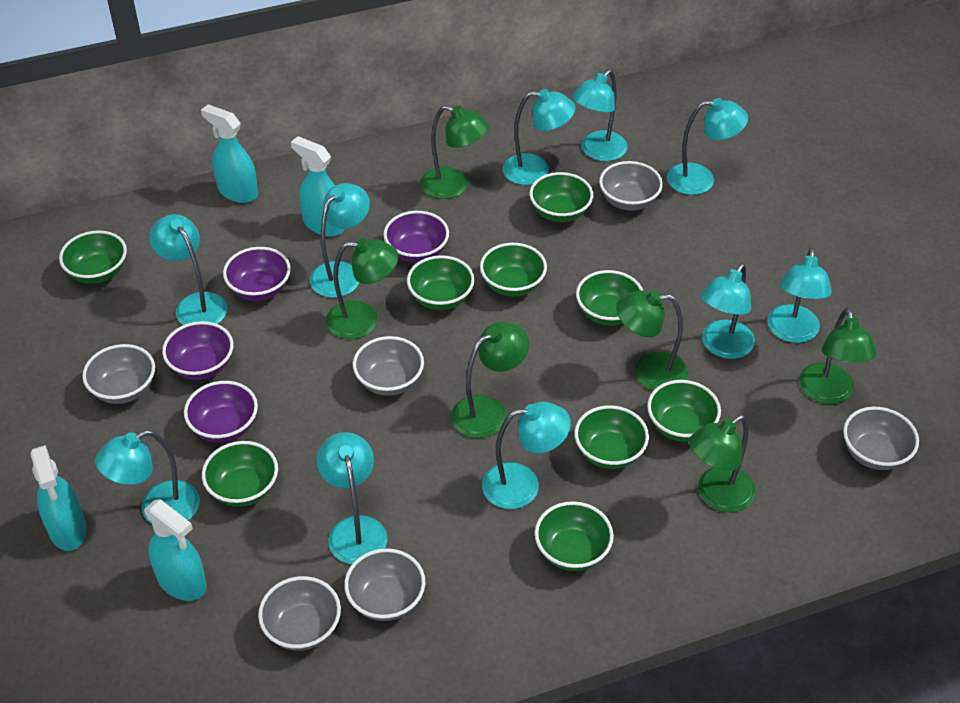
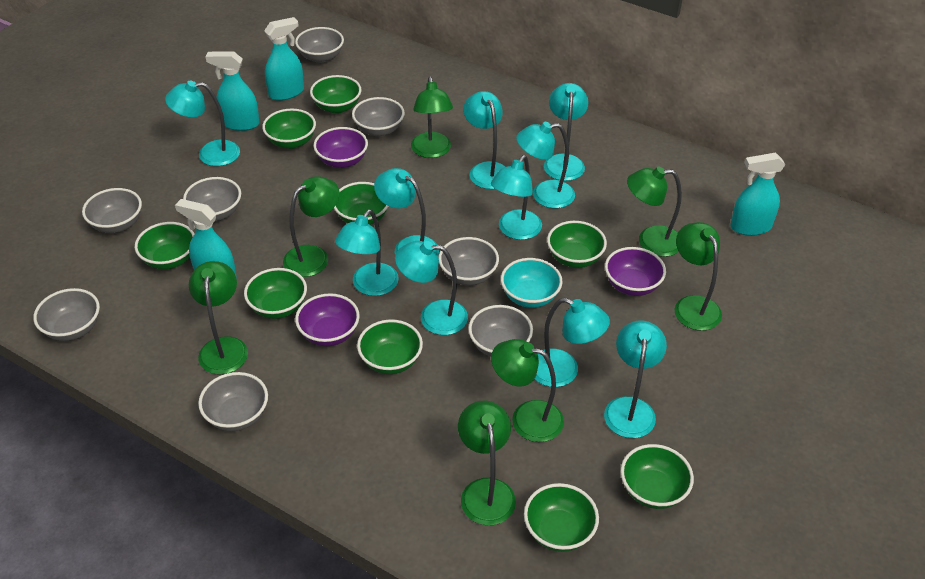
green lamp: 6 -> 7
grey bowl: 6 -> 8
purple bowl: 4 -> 3
turquoise bowl: 0 -> 1

